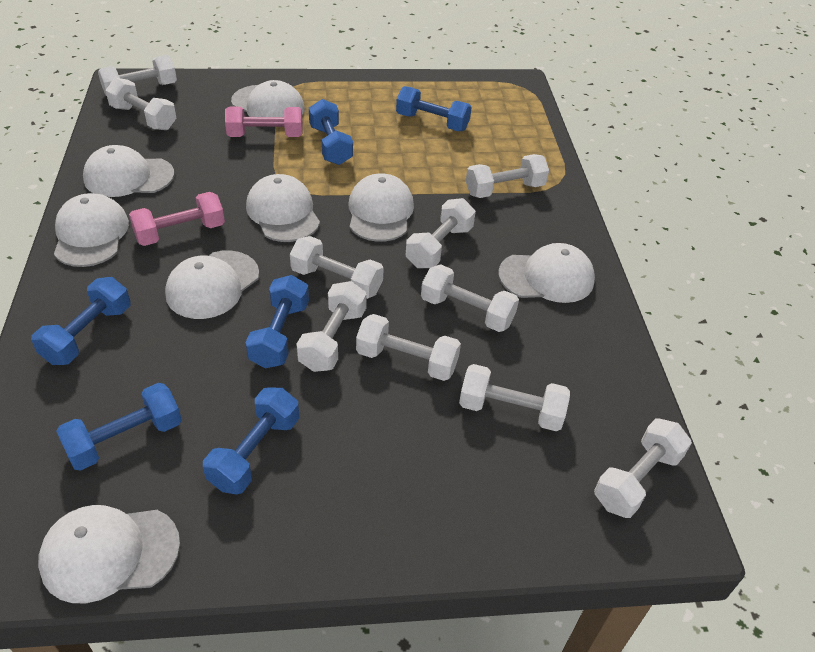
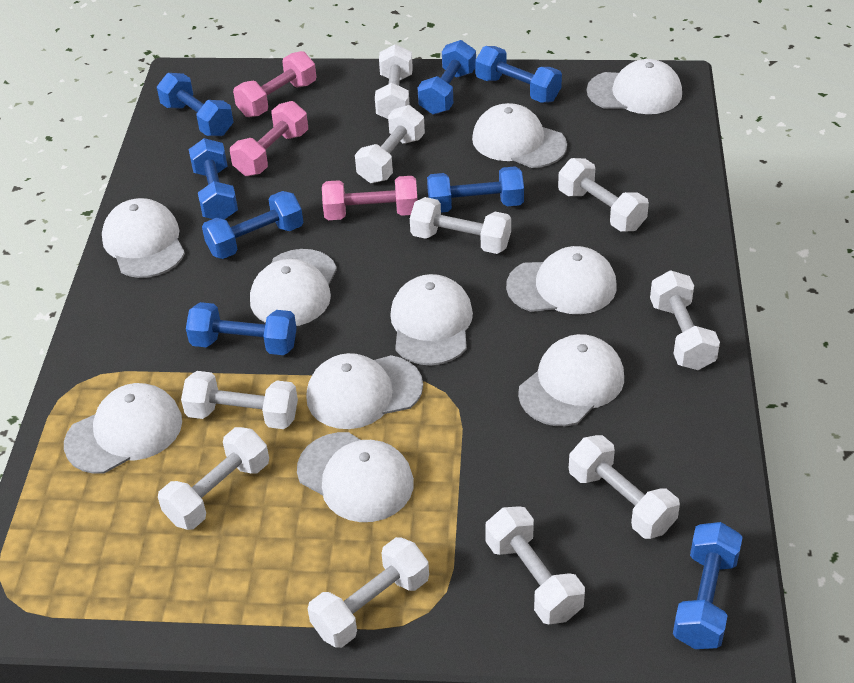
blue dumbbell: 6 -> 8
pink dumbbell: 2 -> 3
white cap: 8 -> 10

